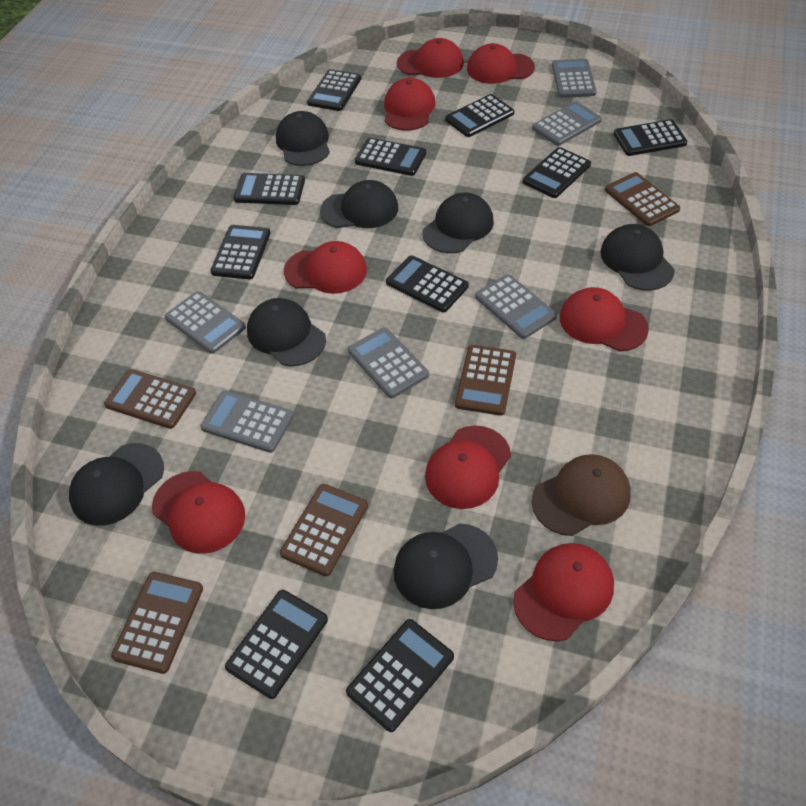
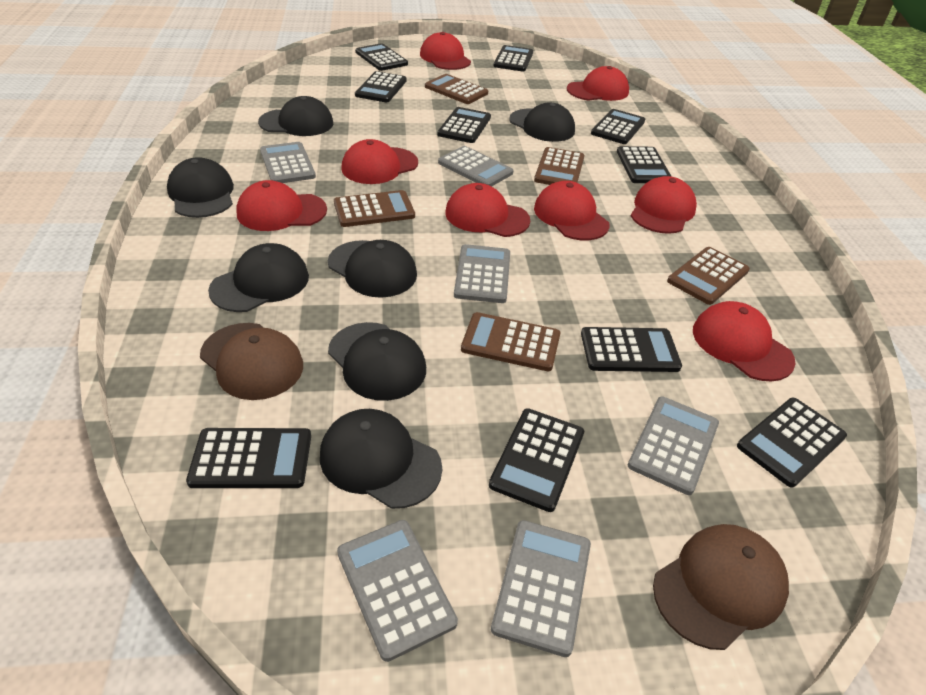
brown cap: 1 -> 2

